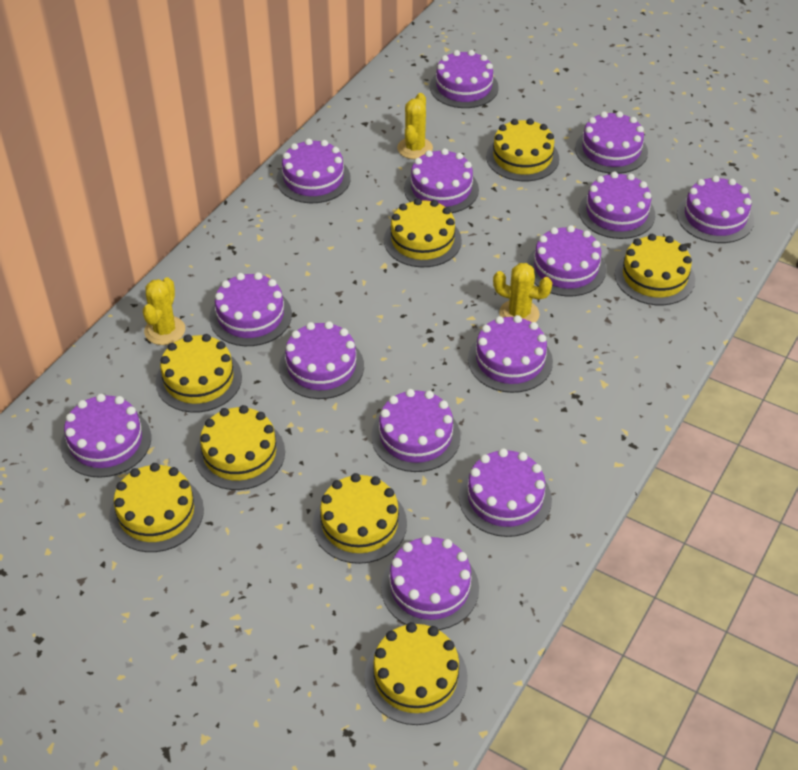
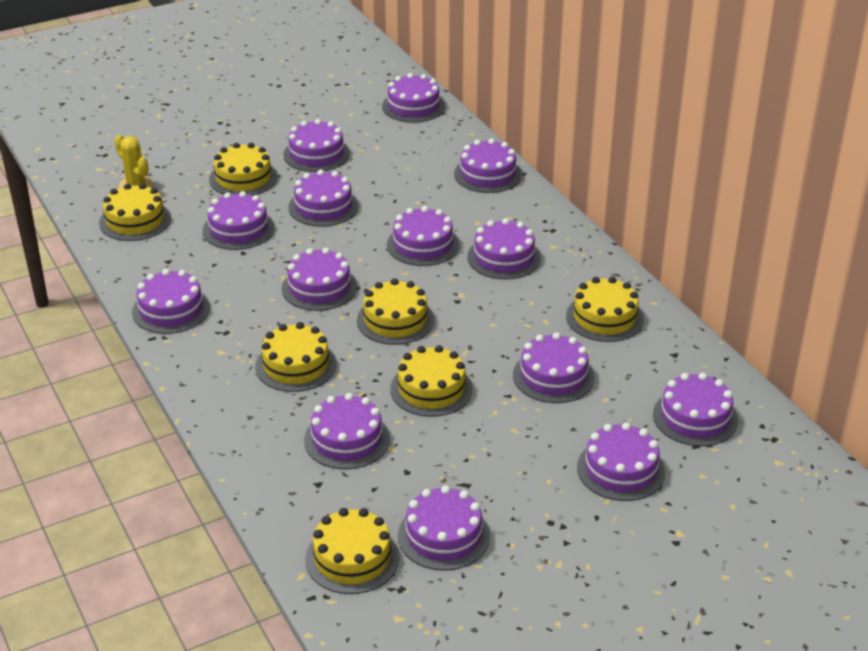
yellow cactus: 3 -> 1
yellow cake: 8 -> 7

